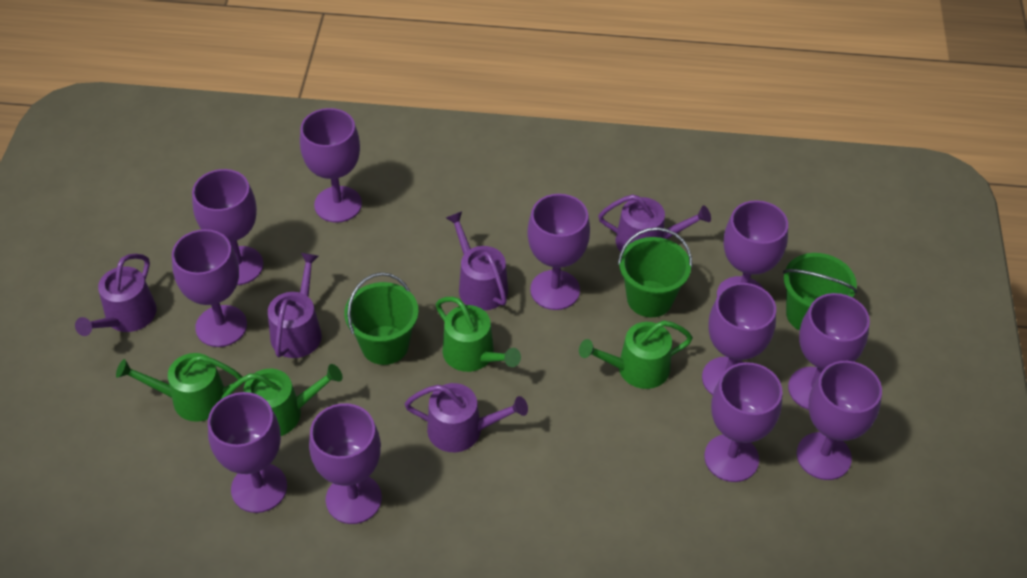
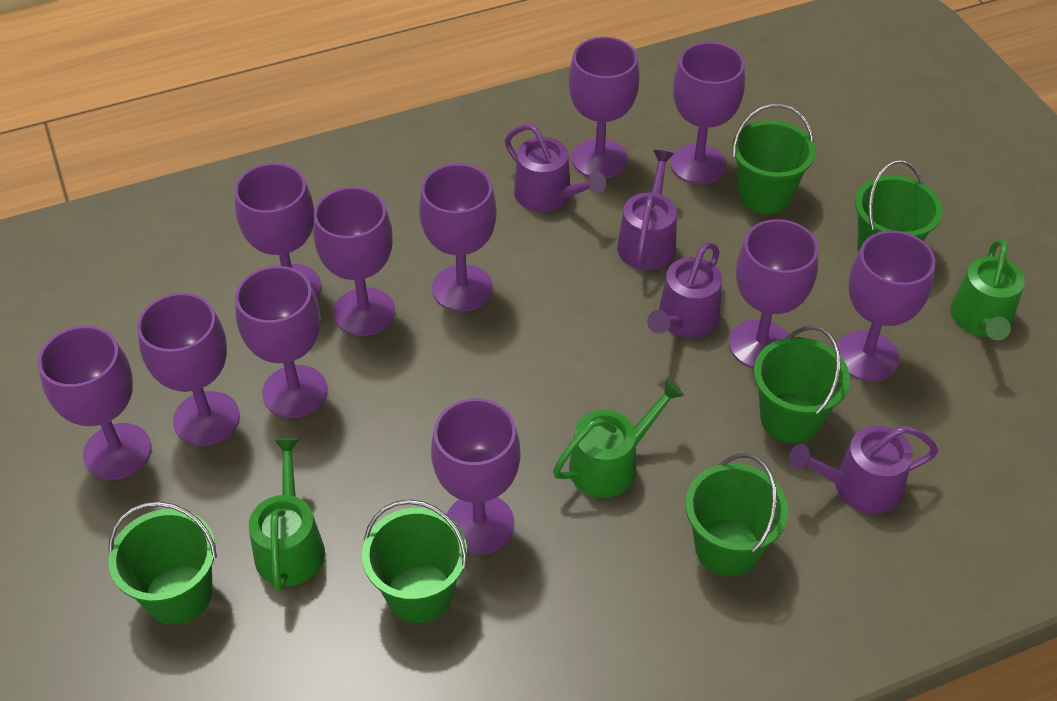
green bucket: 3 -> 6
green watering can: 4 -> 3
purple watering can: 5 -> 4

